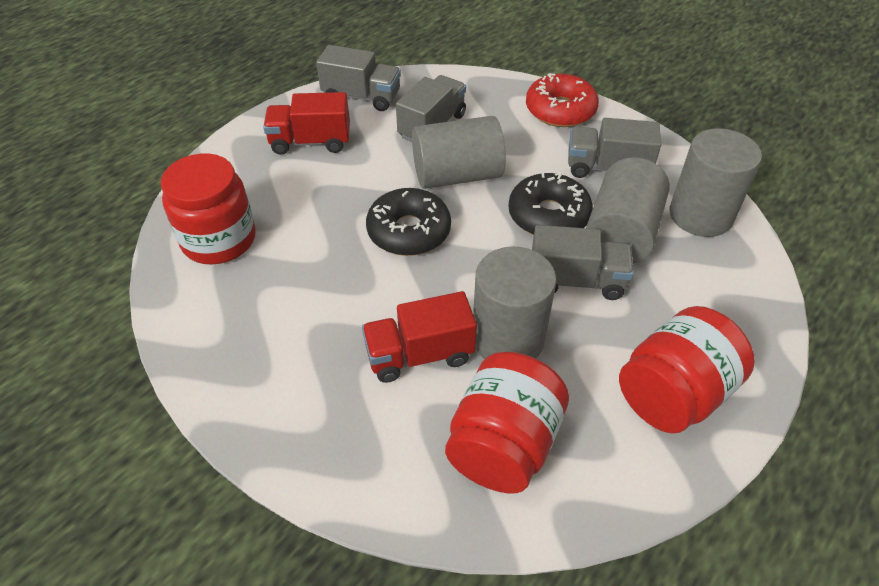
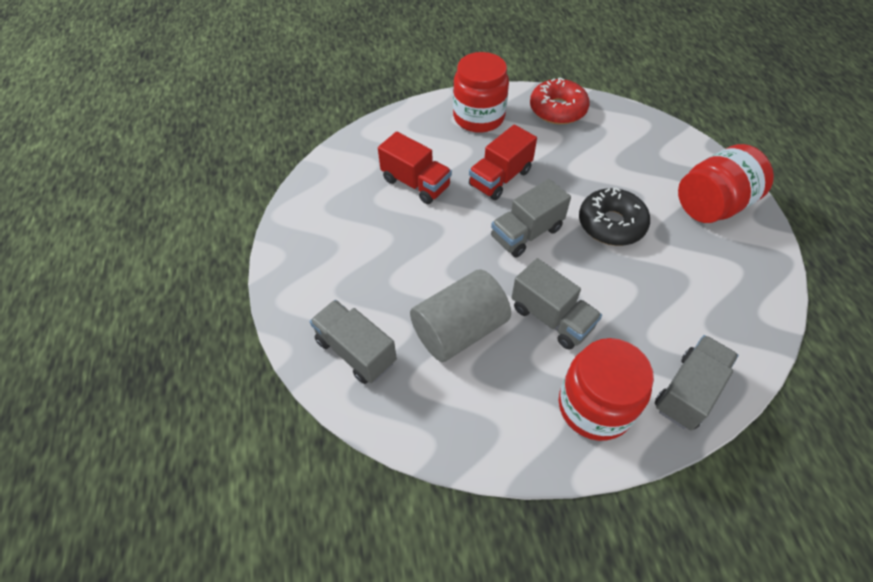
black donut: 2 -> 1
grey cylinder: 4 -> 1

